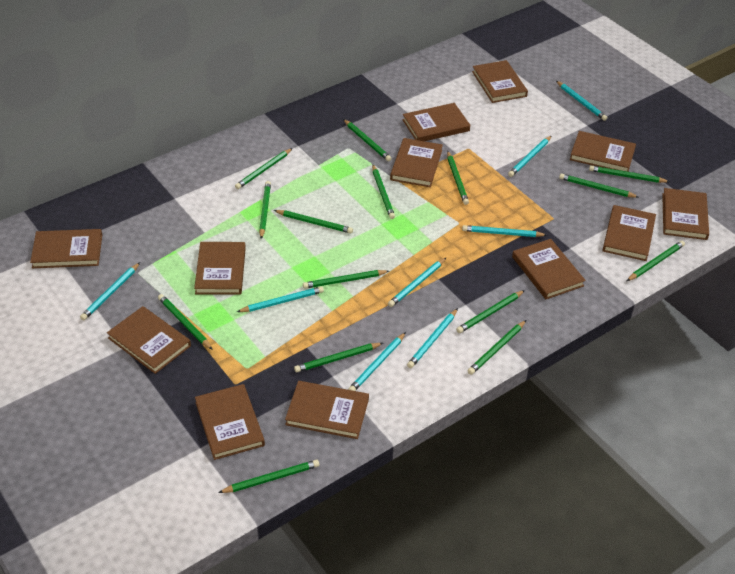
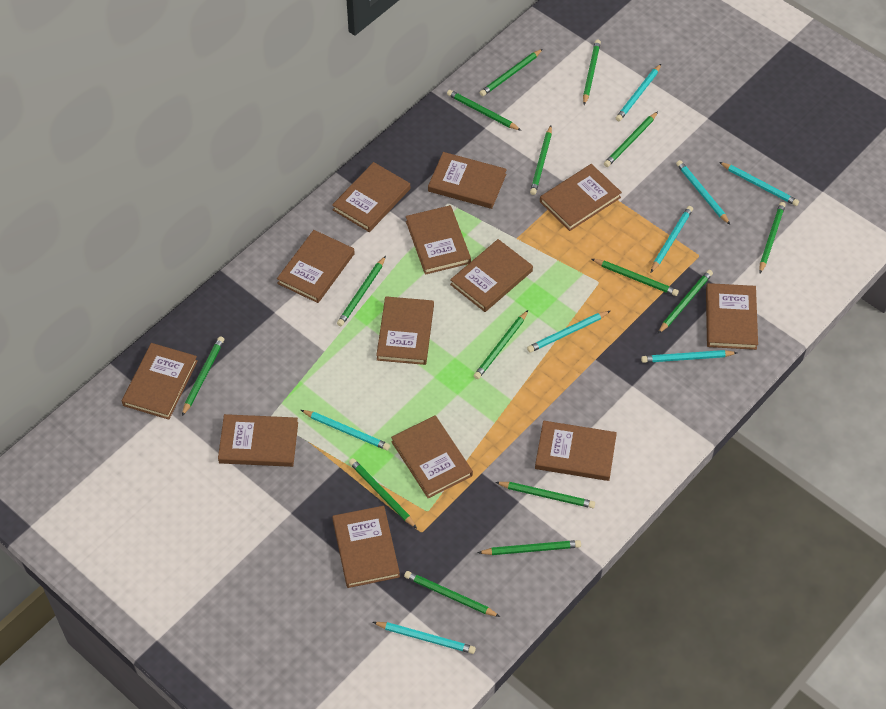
brown book: 12 -> 13

